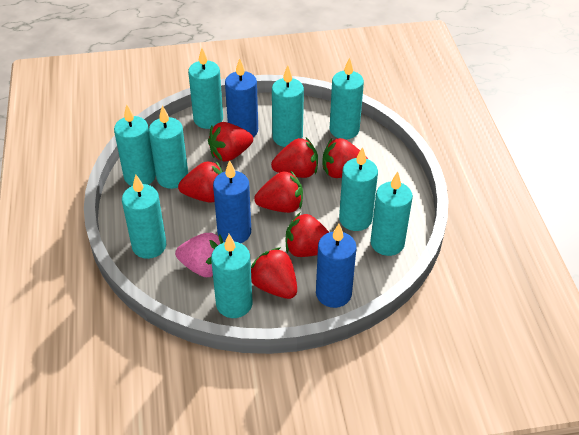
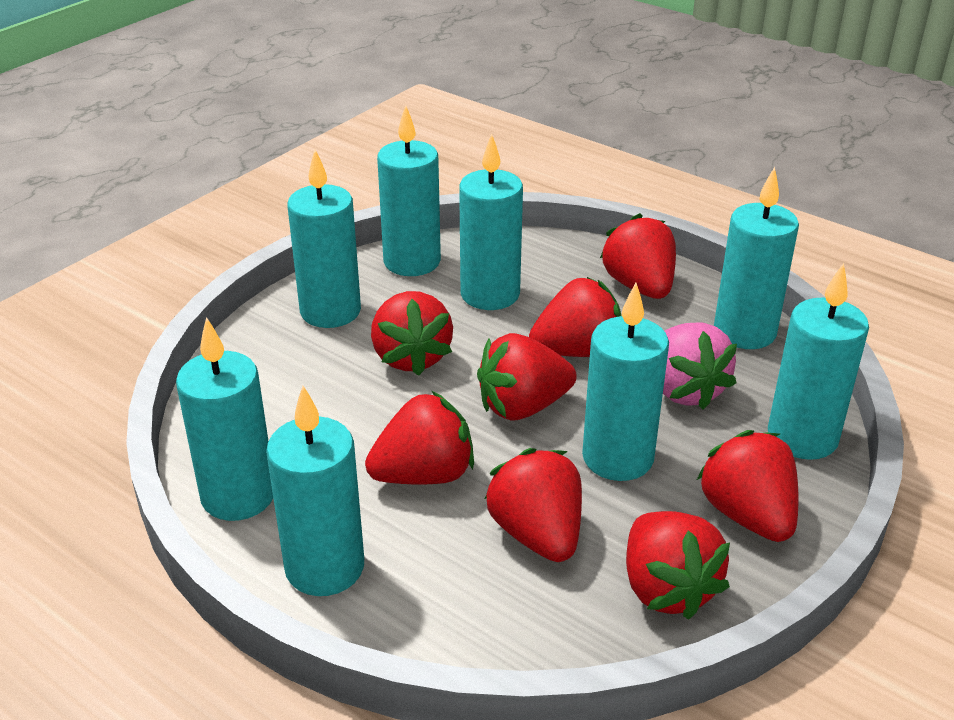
blue candle: 3 -> 0
red strawberry: 7 -> 8
turquoise candle: 9 -> 8

